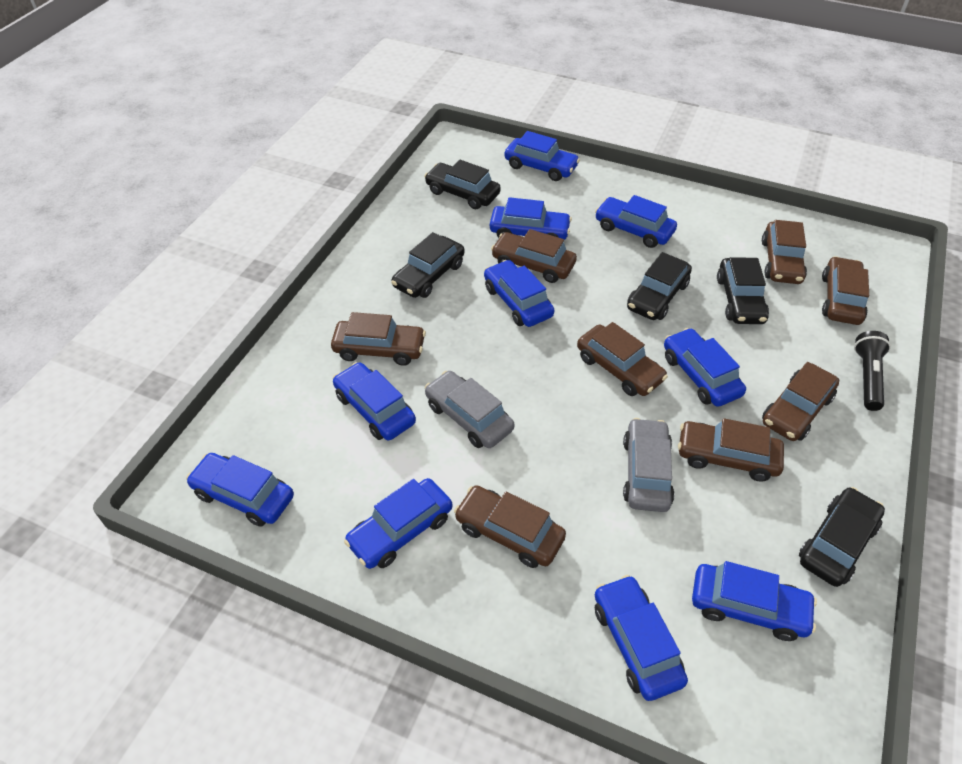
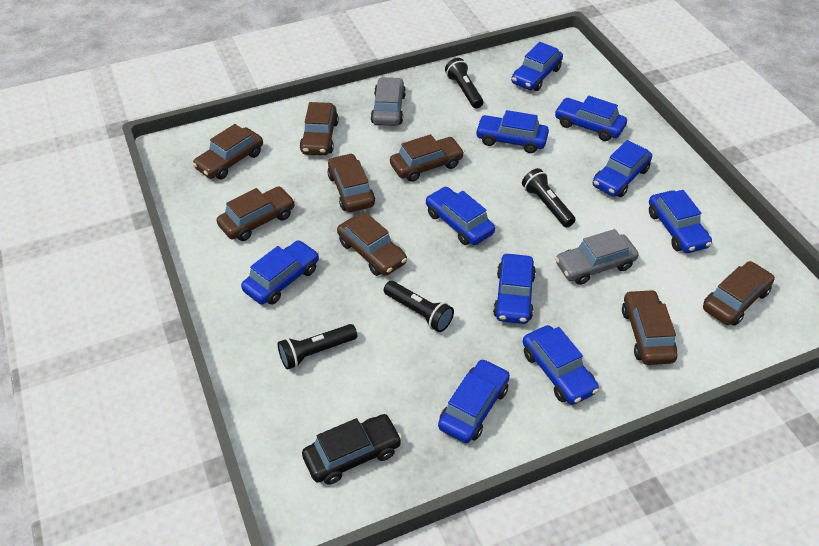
black car: 5 -> 1
black flashlight: 1 -> 4

